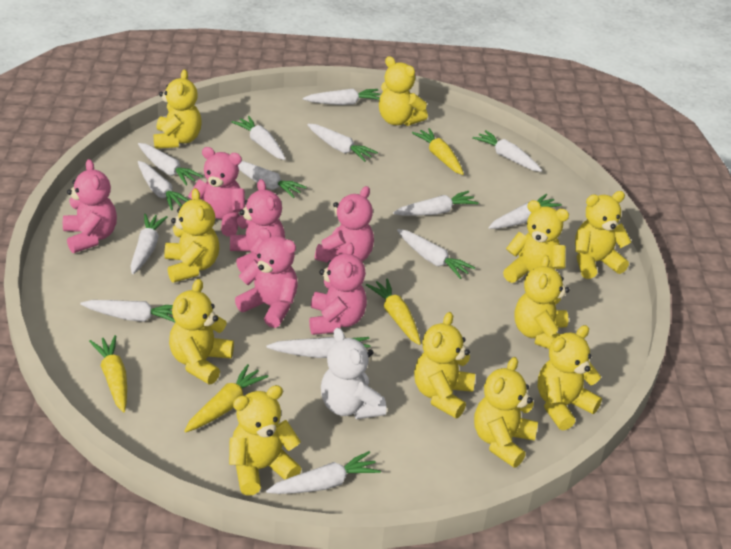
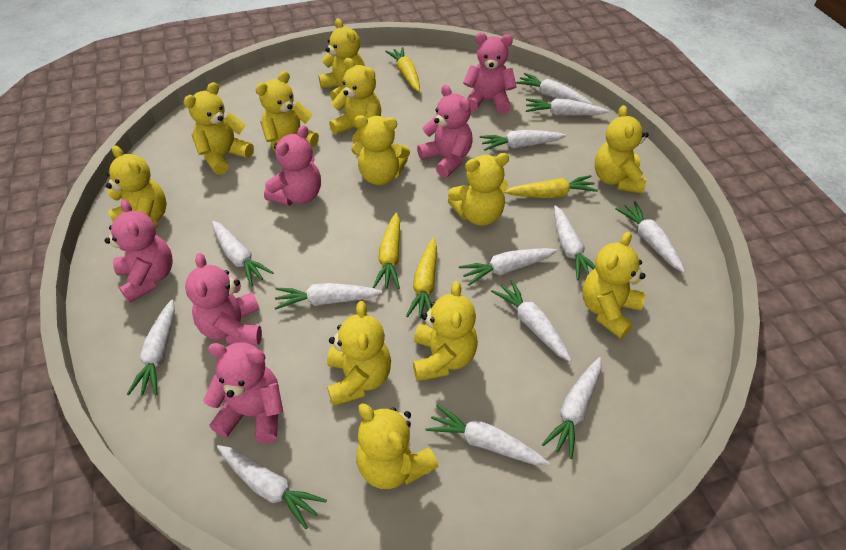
white carrot: 14 -> 13
white teddy bear: 1 -> 0
yellow teddy bear: 11 -> 12

